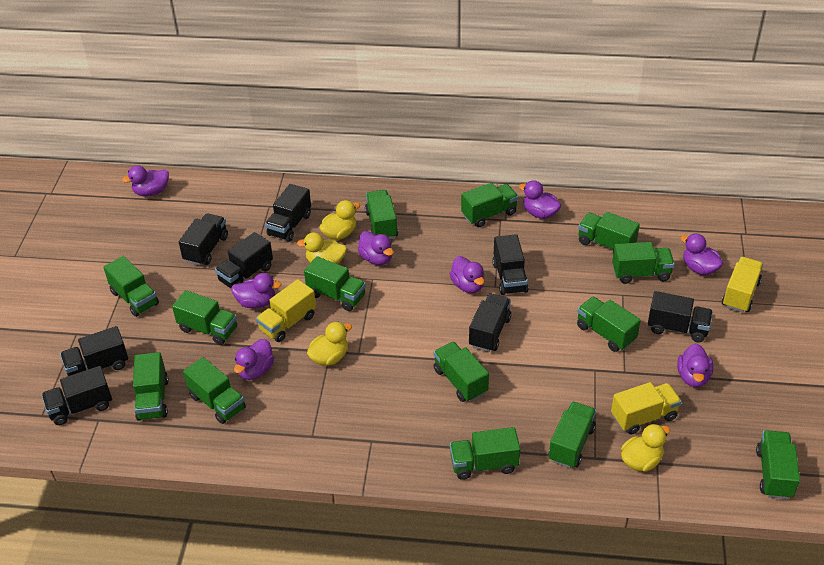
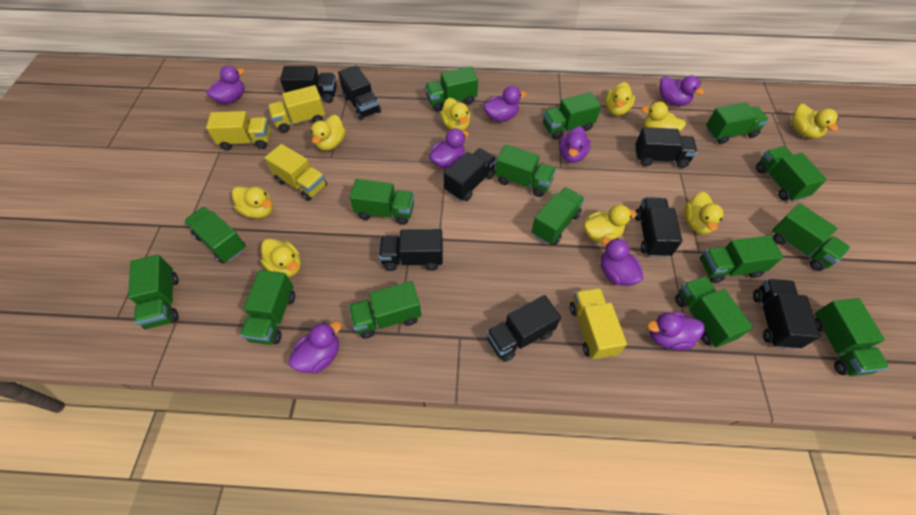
green truck: 14 -> 15
yellow duck: 4 -> 9
yellow truck: 3 -> 4

